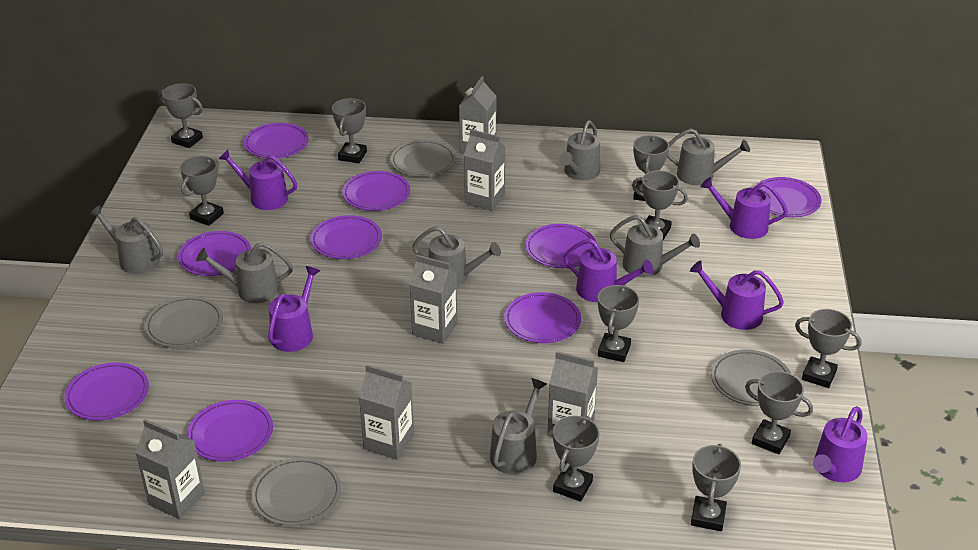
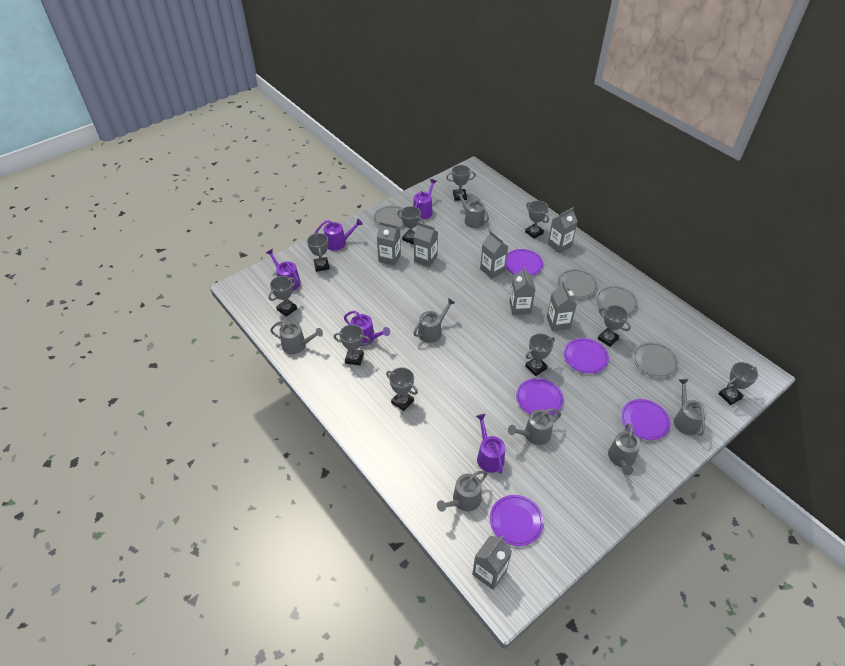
grey carton: 6 -> 7
purple plate: 9 -> 5
purple watering can: 6 -> 5

